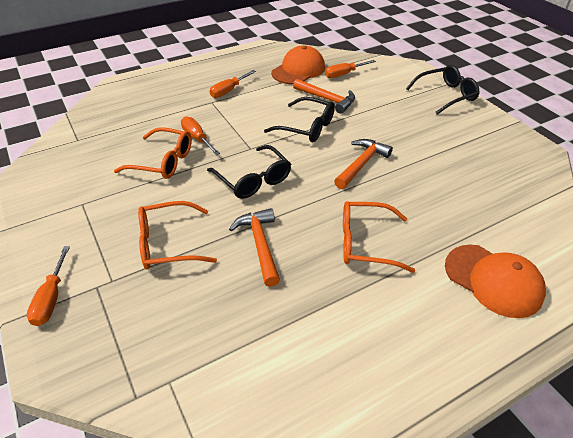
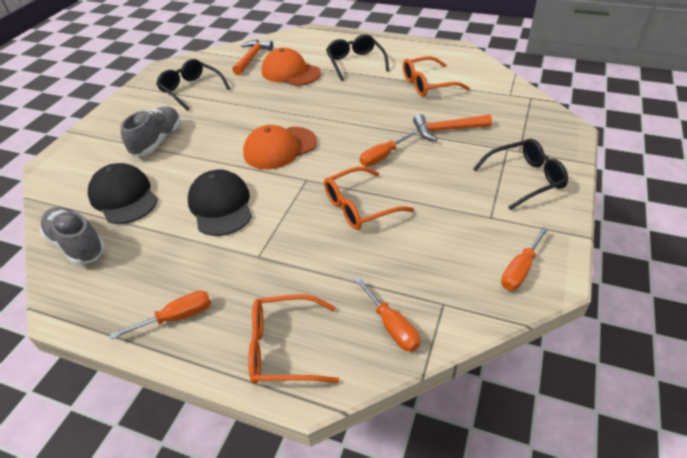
black cap: 0 -> 2
grey shoe: 0 -> 2
orange hammer: 3 -> 2

